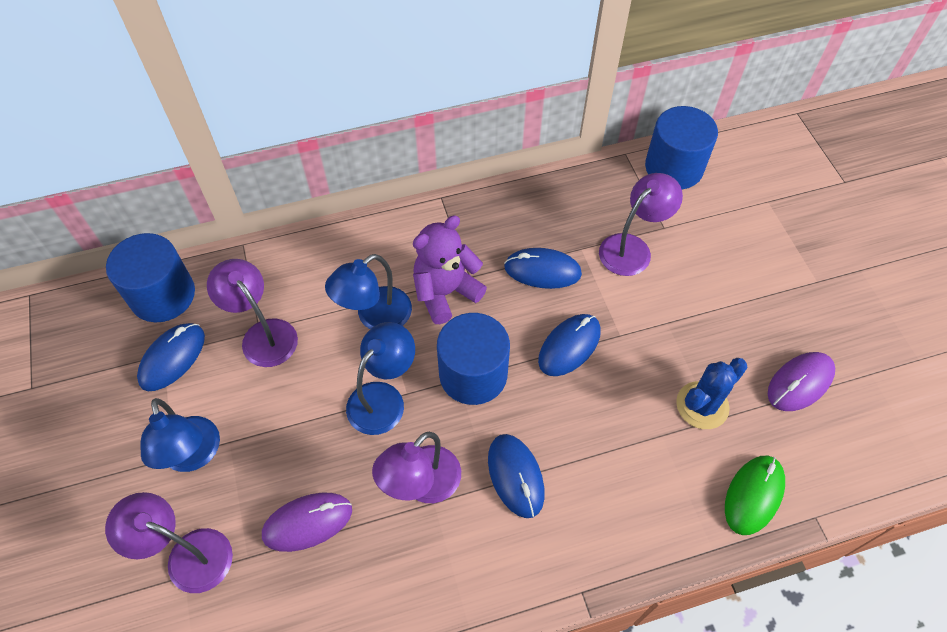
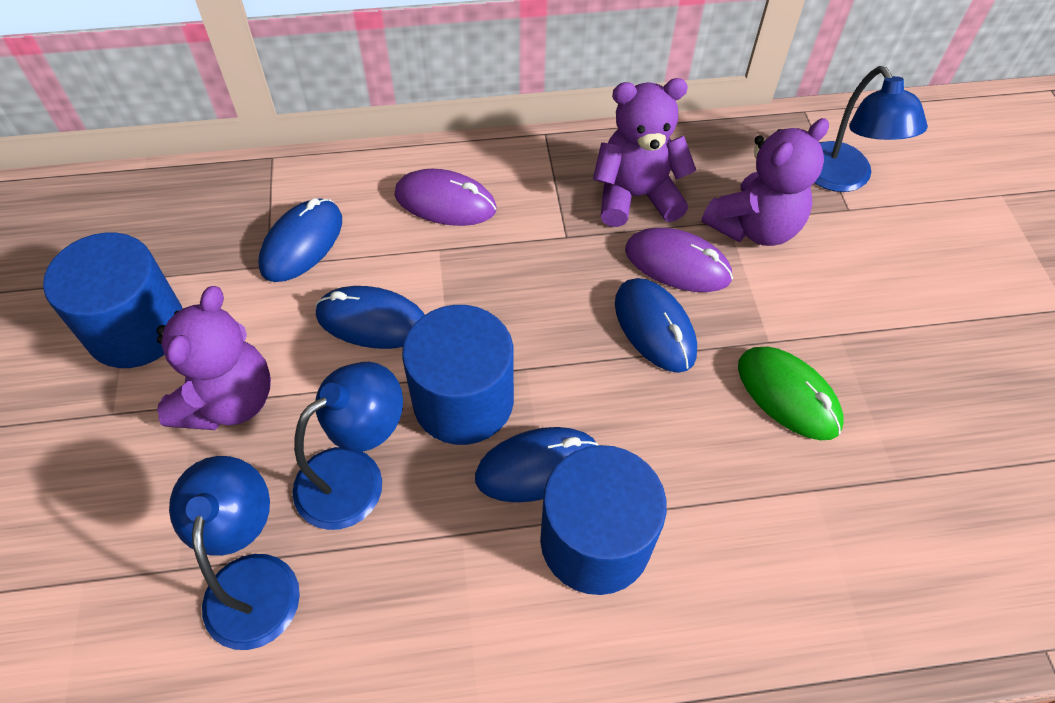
blue cactus: 1 -> 0
purple lamp: 4 -> 0
purple teddy bear: 1 -> 3

